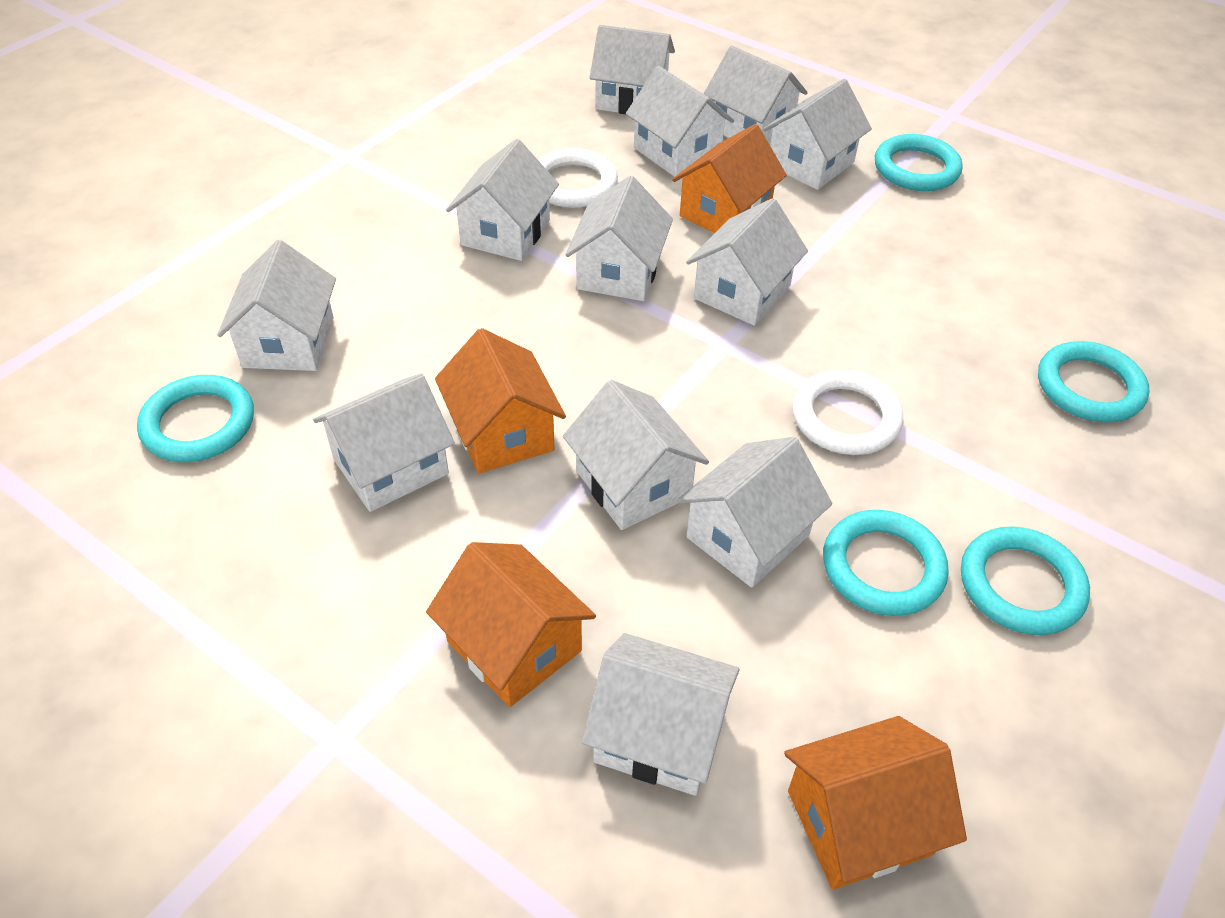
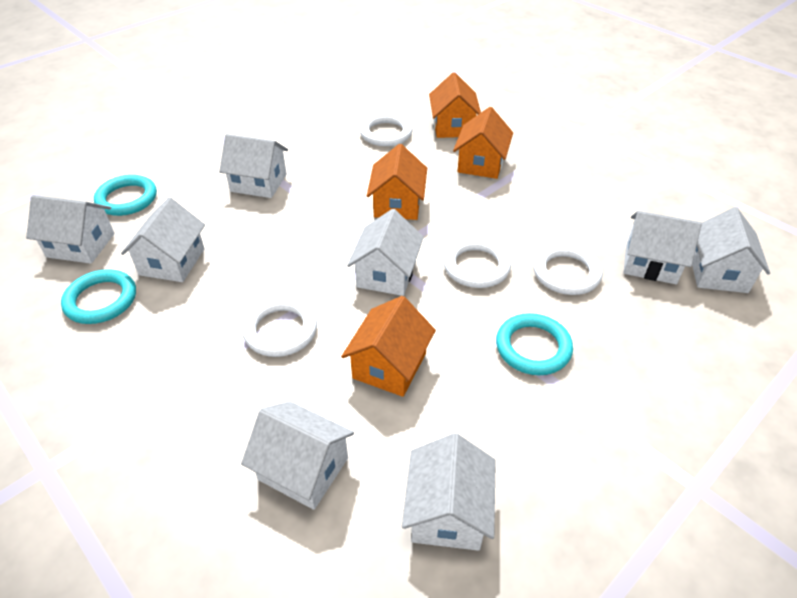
turquoise ring: 5 -> 3
white house: 12 -> 8
white ring: 2 -> 4

